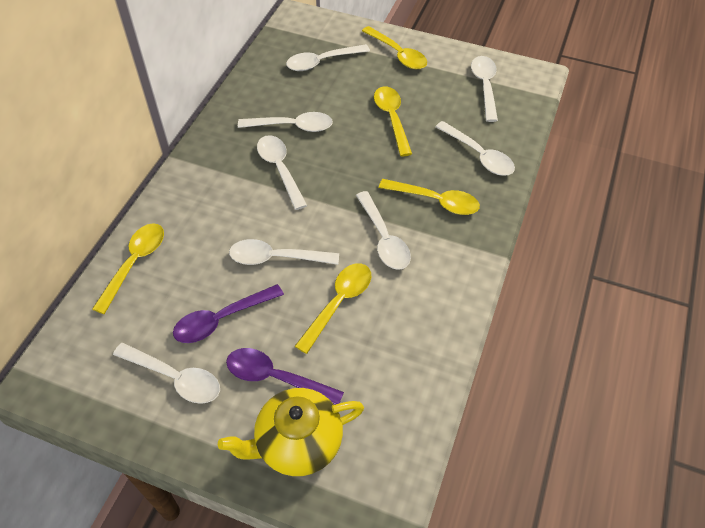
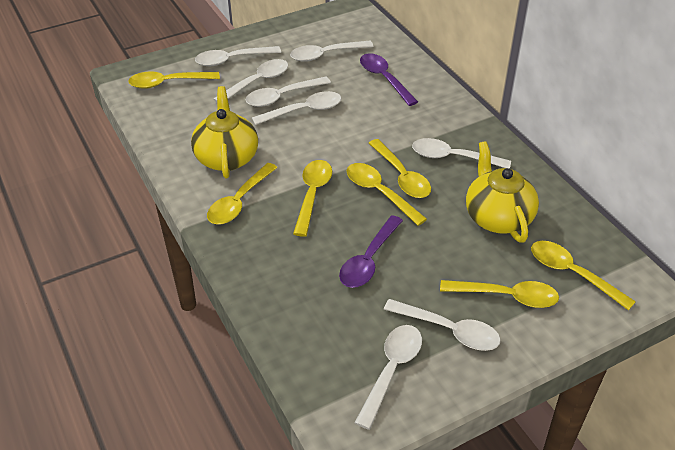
yellow spoon: 5 -> 7
yellow teapot: 1 -> 2

